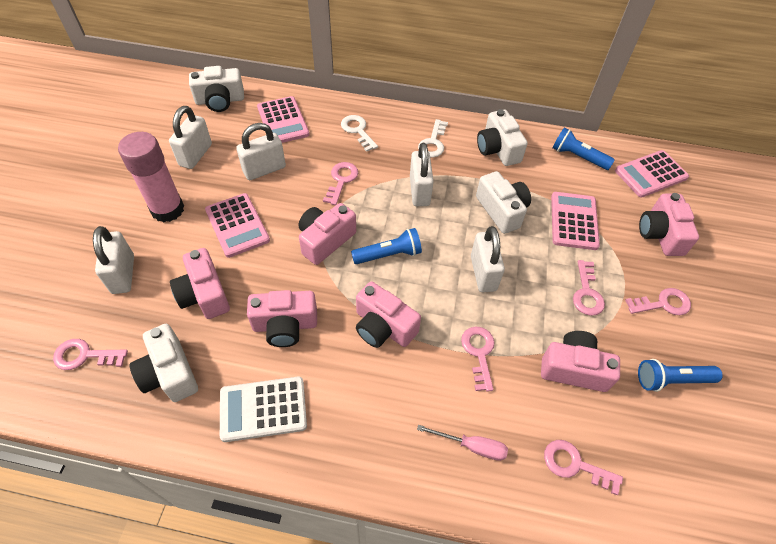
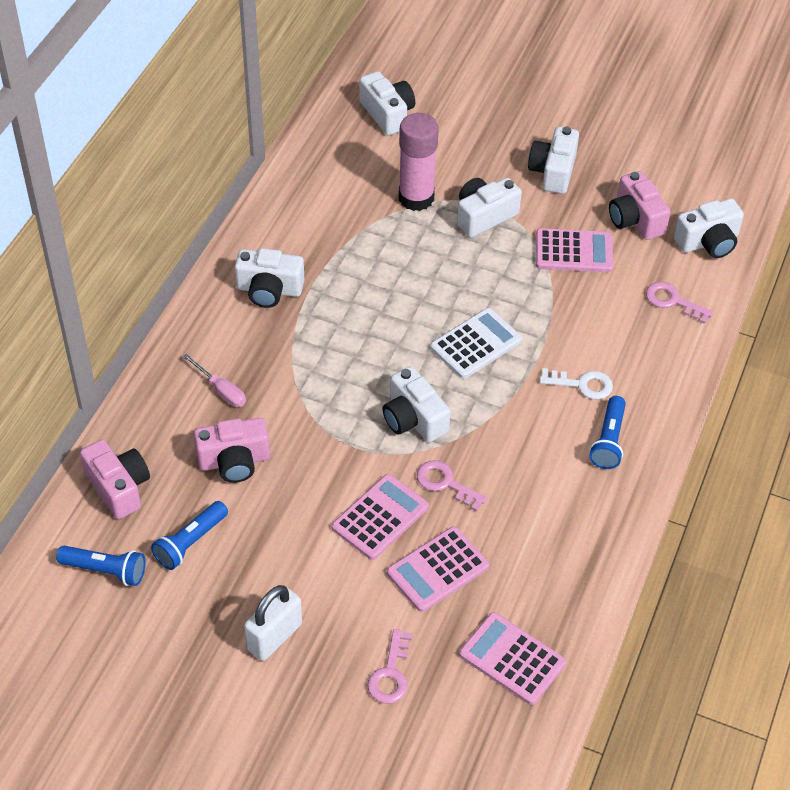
pink camera: 6 -> 3
pink key: 6 -> 3
white camera: 4 -> 6
white key: 2 -> 1
white padlock: 5 -> 1

